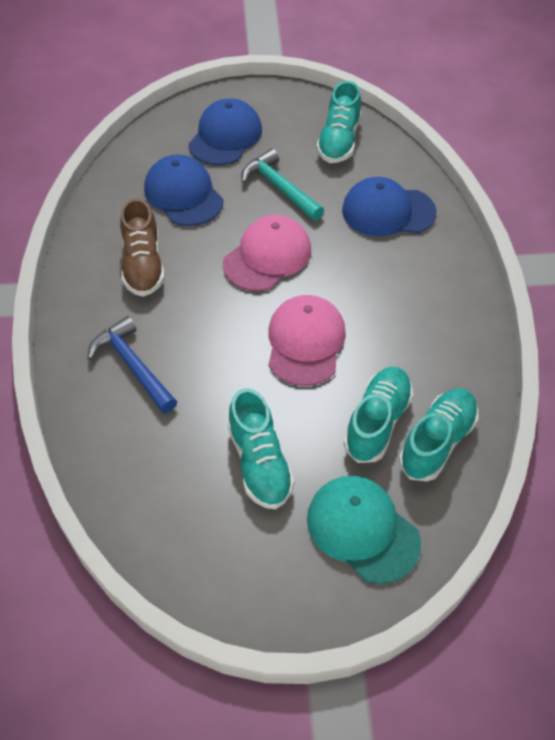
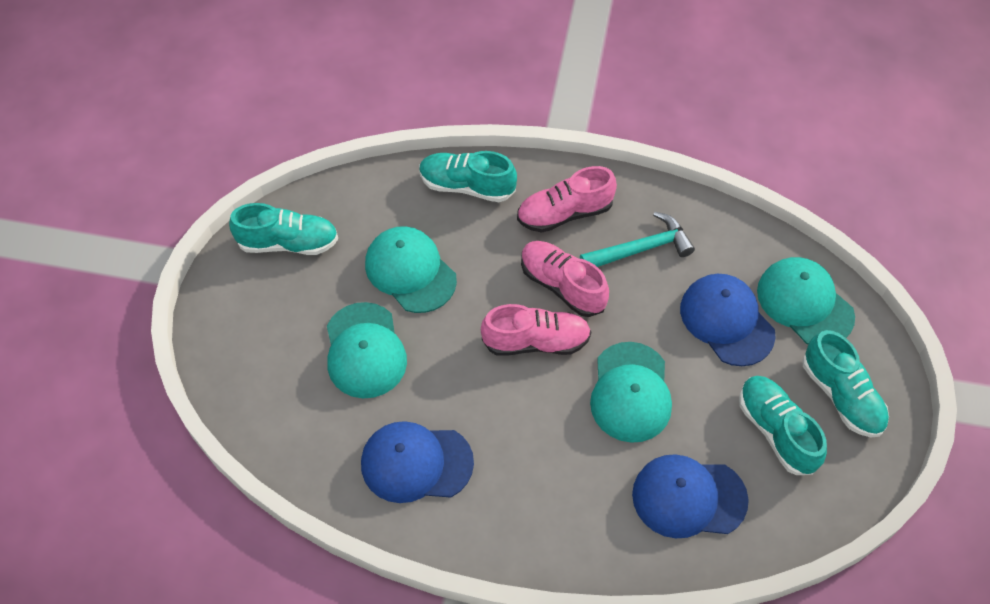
blue hammer: 1 -> 0
brown shoe: 1 -> 0
pink cap: 2 -> 0
pink shoe: 0 -> 3
turquoise cap: 1 -> 4

